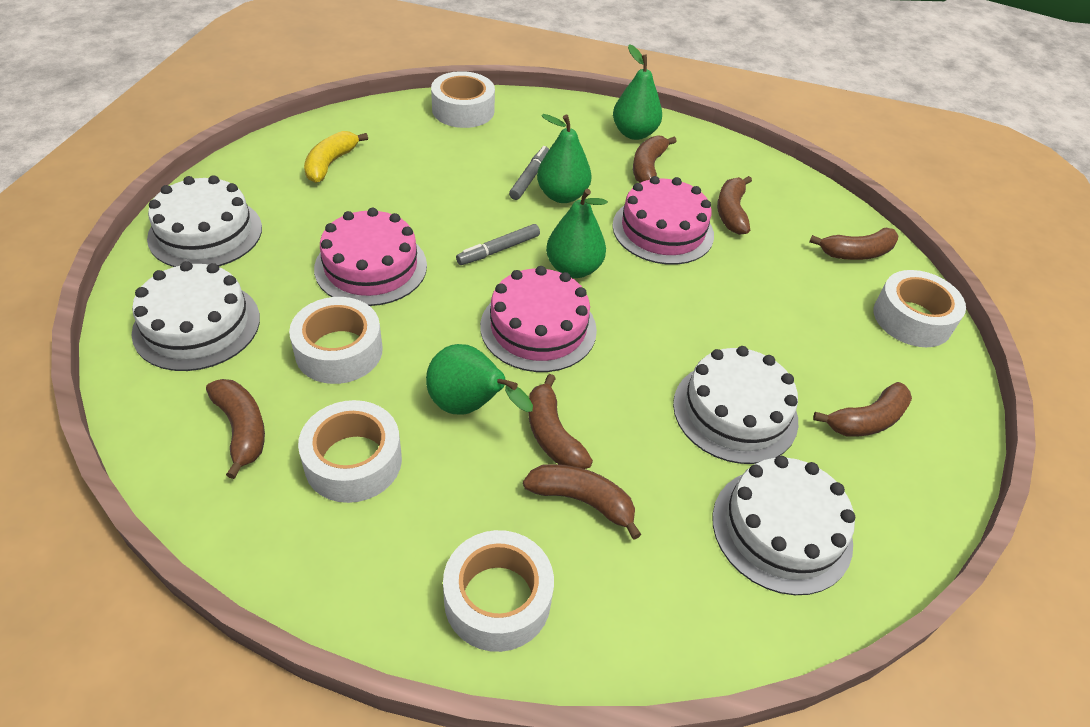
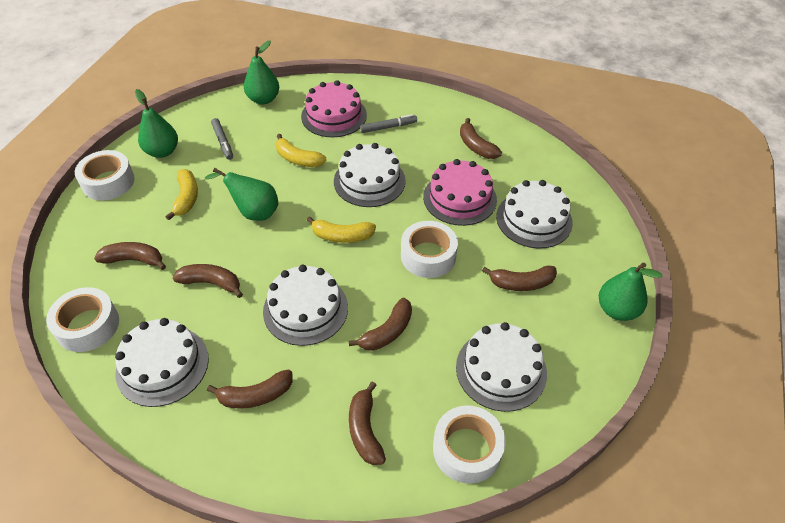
pink cake: 3 -> 2
white cake: 4 -> 5
white tape: 5 -> 4
yellow banana: 1 -> 3

